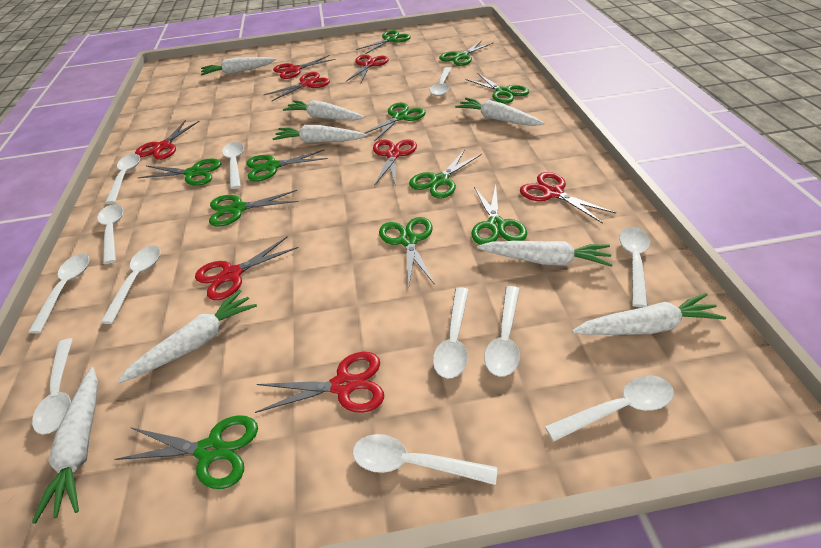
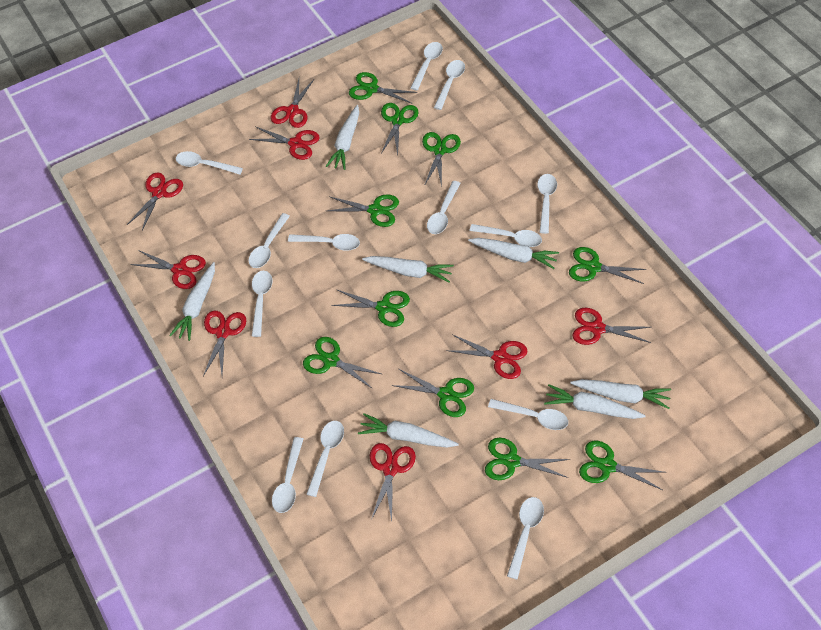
green scissors: 11 -> 10
white carrot: 8 -> 7
white spoon: 12 -> 13

